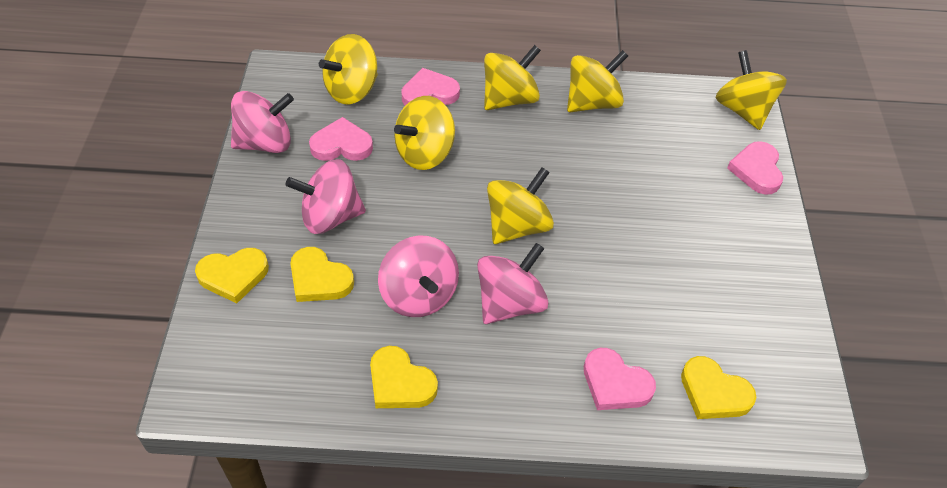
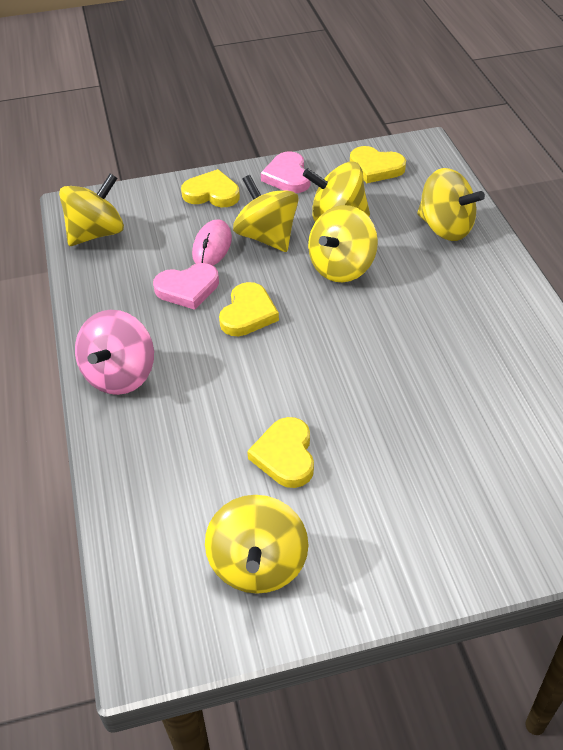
pink heart: 4 -> 2
pink mouse: 0 -> 1
pink spinning top: 4 -> 1

